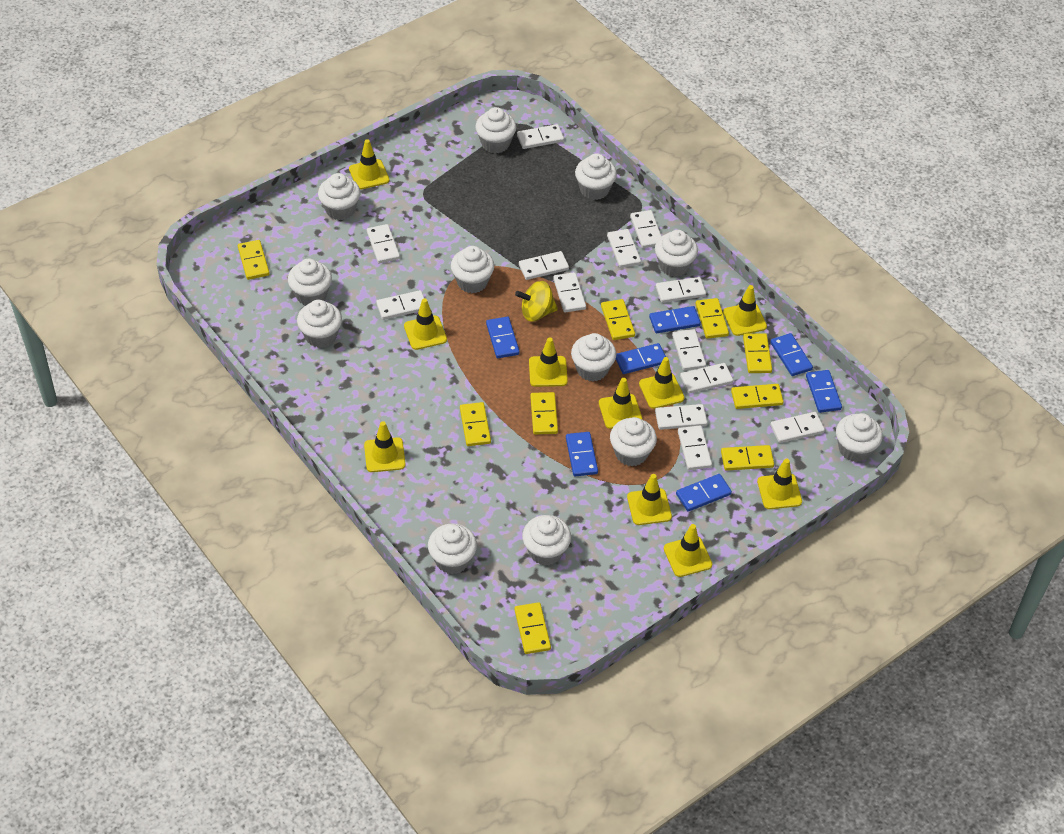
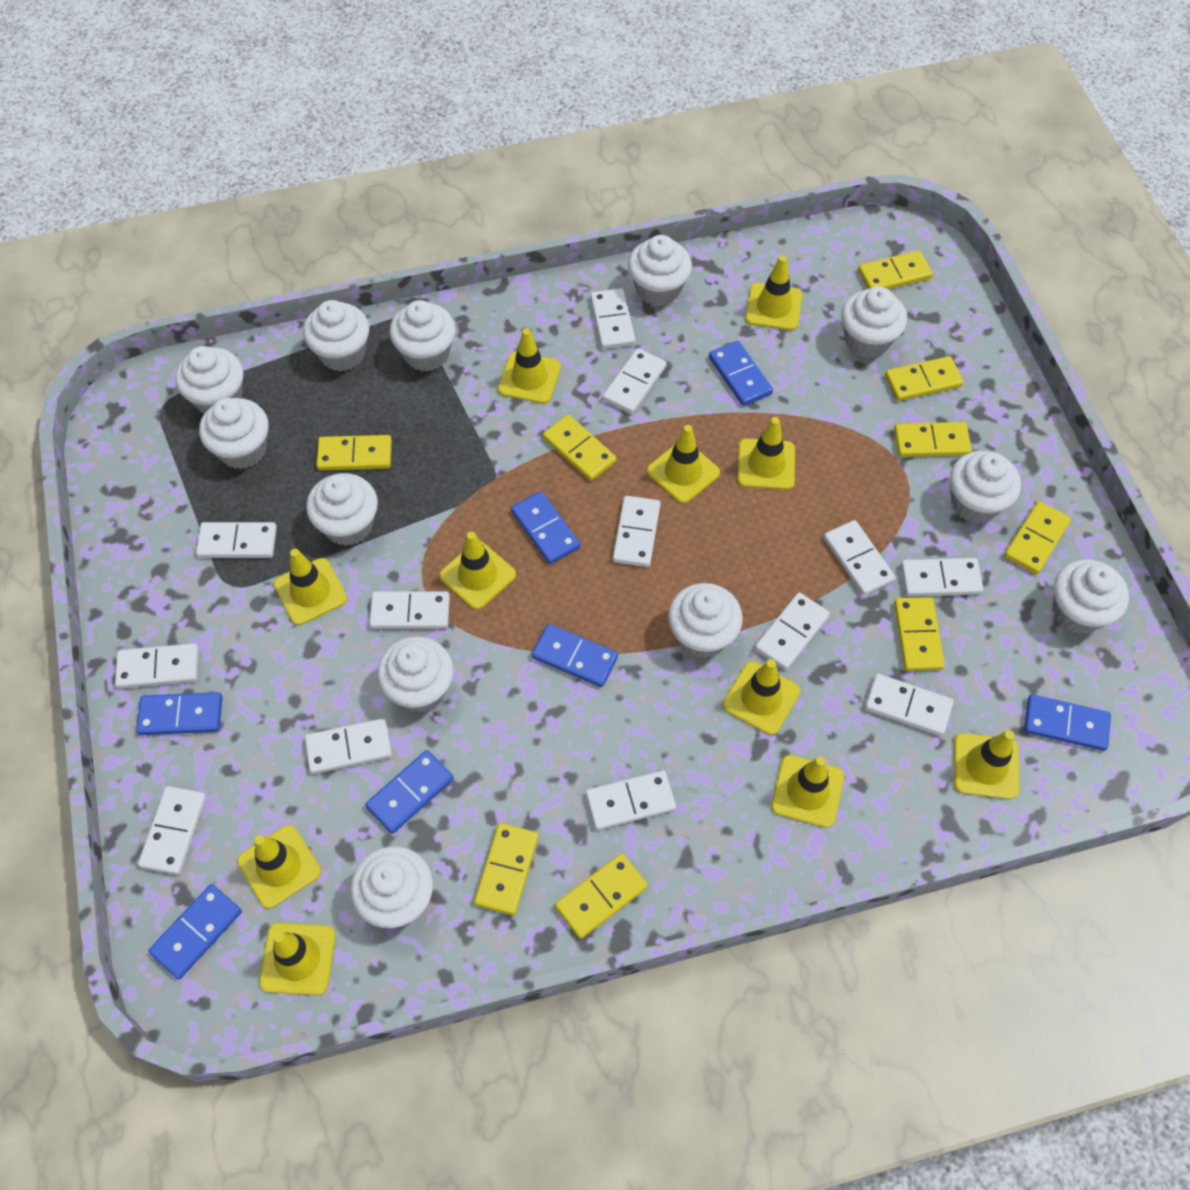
yellow spinning top: 1 -> 0
yellow traffic cone: 10 -> 11

